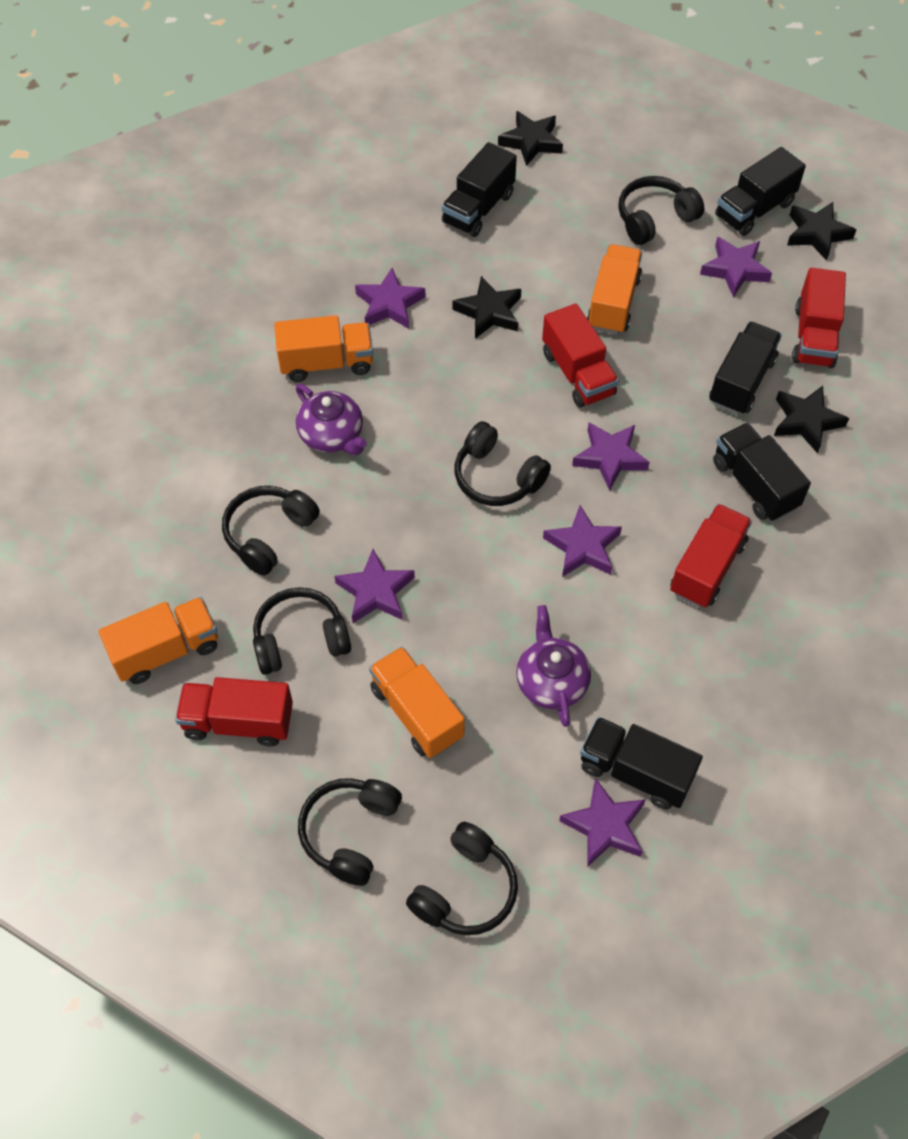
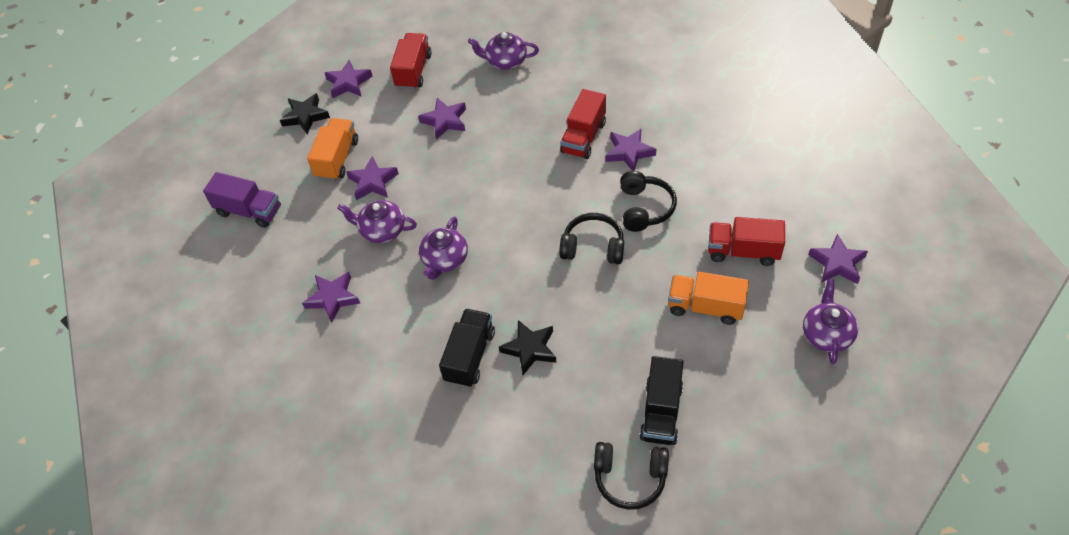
black headphones: 6 -> 3
black star: 4 -> 2
black truck: 5 -> 2
orange truck: 4 -> 2
purple teapot: 2 -> 4
purple truck: 0 -> 1
red truck: 4 -> 3

